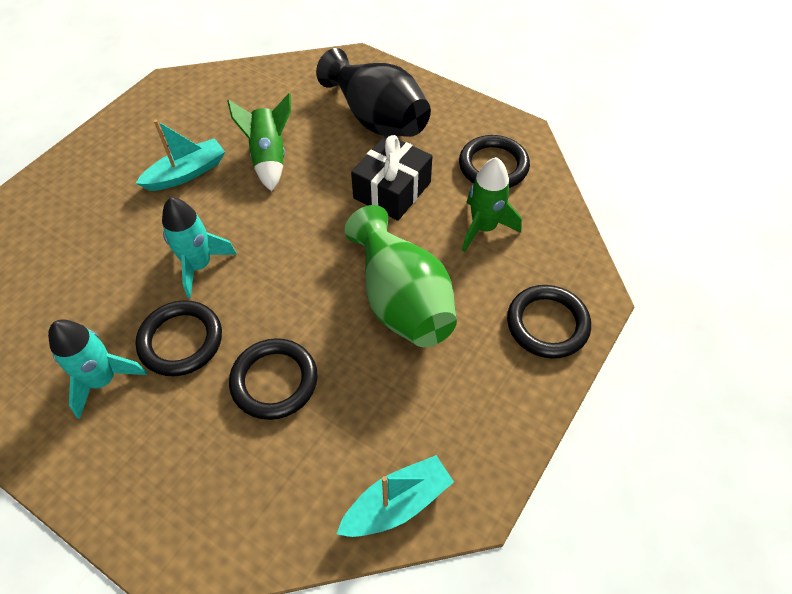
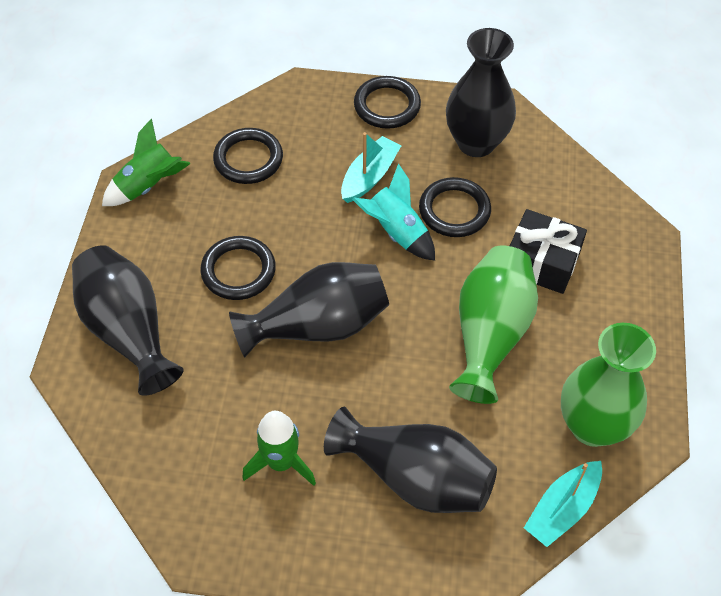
black vase: 1 -> 4
green vase: 1 -> 2
turquoise rocket: 2 -> 1

